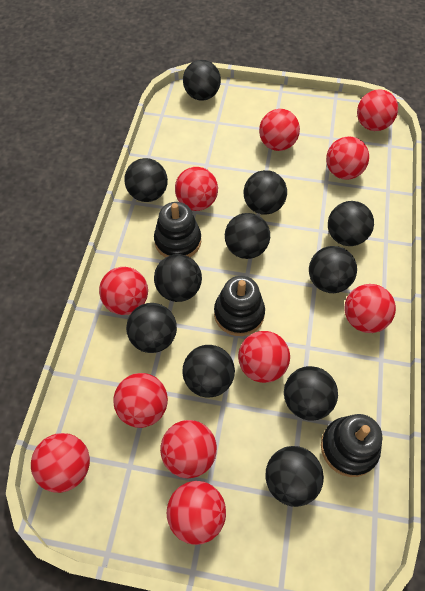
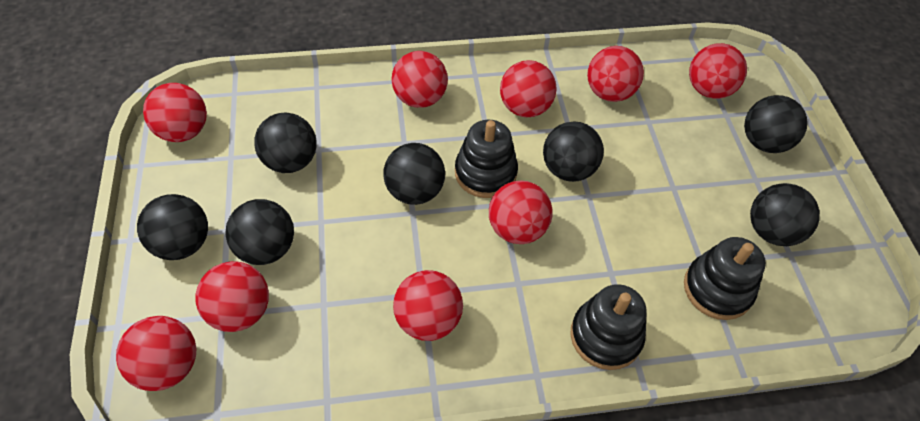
black ball: 11 -> 7
red ball: 11 -> 9

